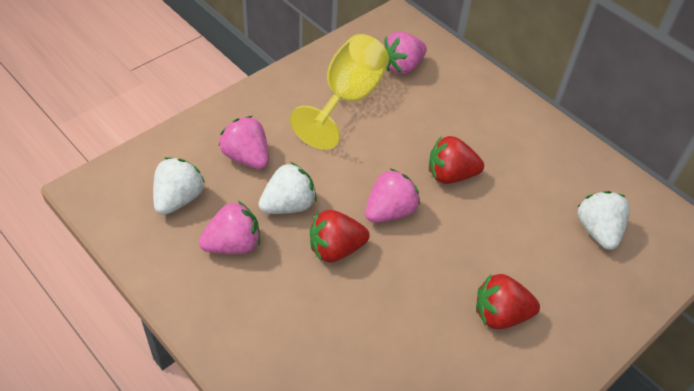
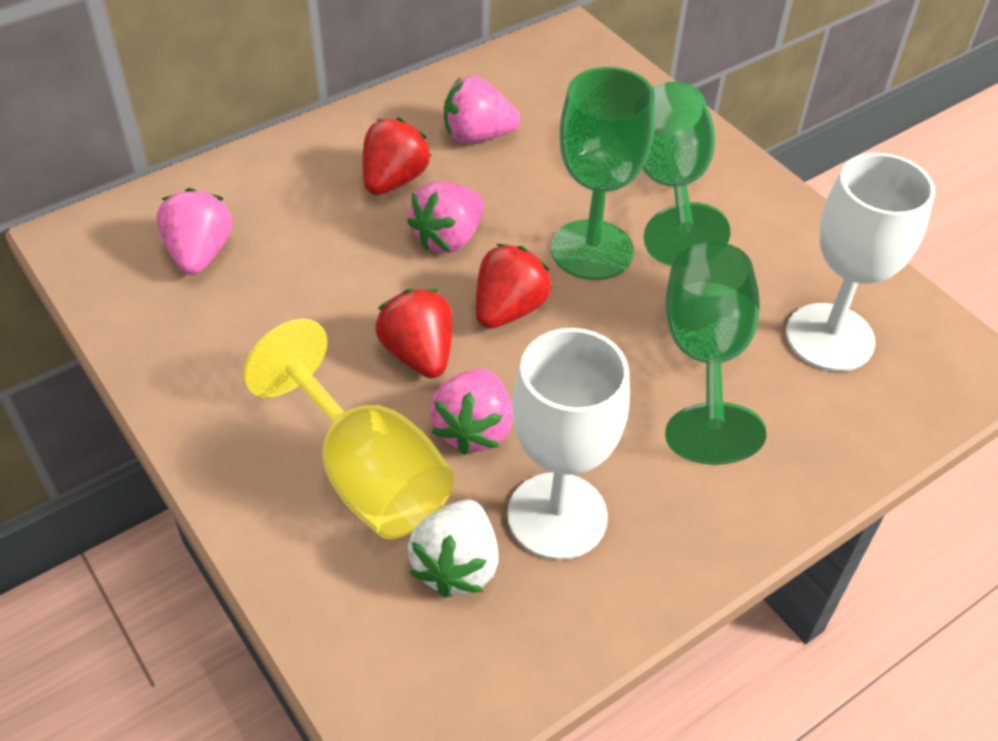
green goblet: 0 -> 3
white goblet: 0 -> 2
white strawberry: 3 -> 1

